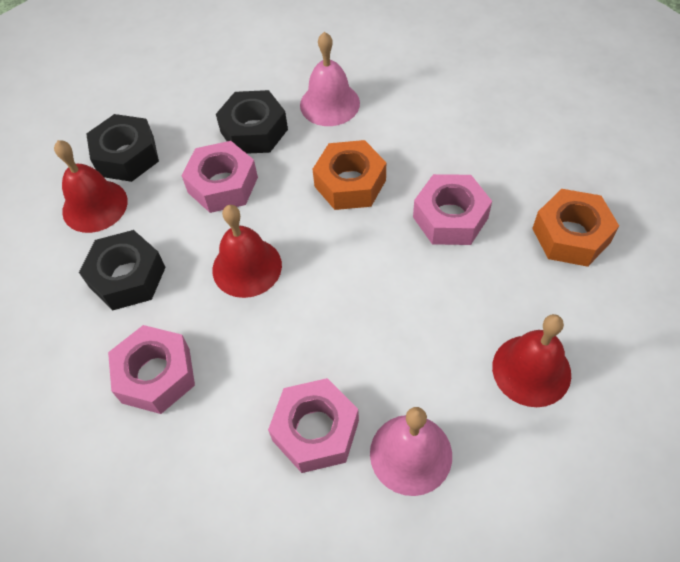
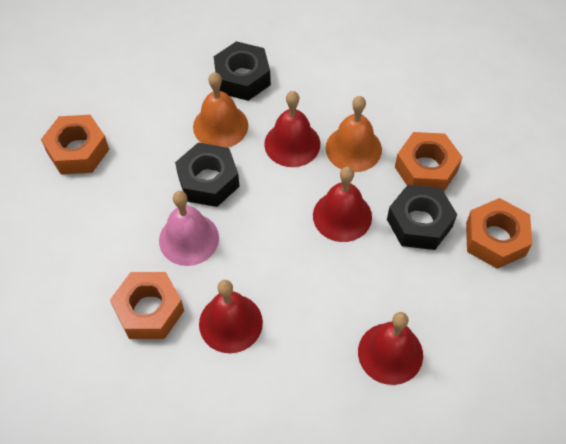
orange bell: 0 -> 2
orange nut: 2 -> 4
pink bell: 2 -> 1
pink nut: 4 -> 0
red bell: 3 -> 4

